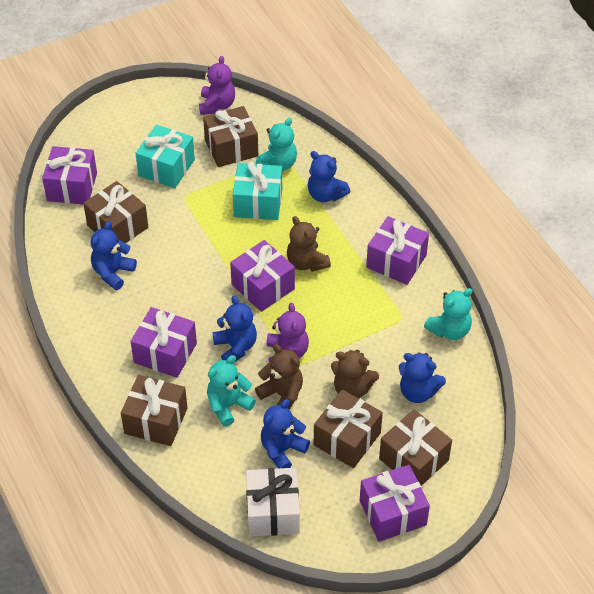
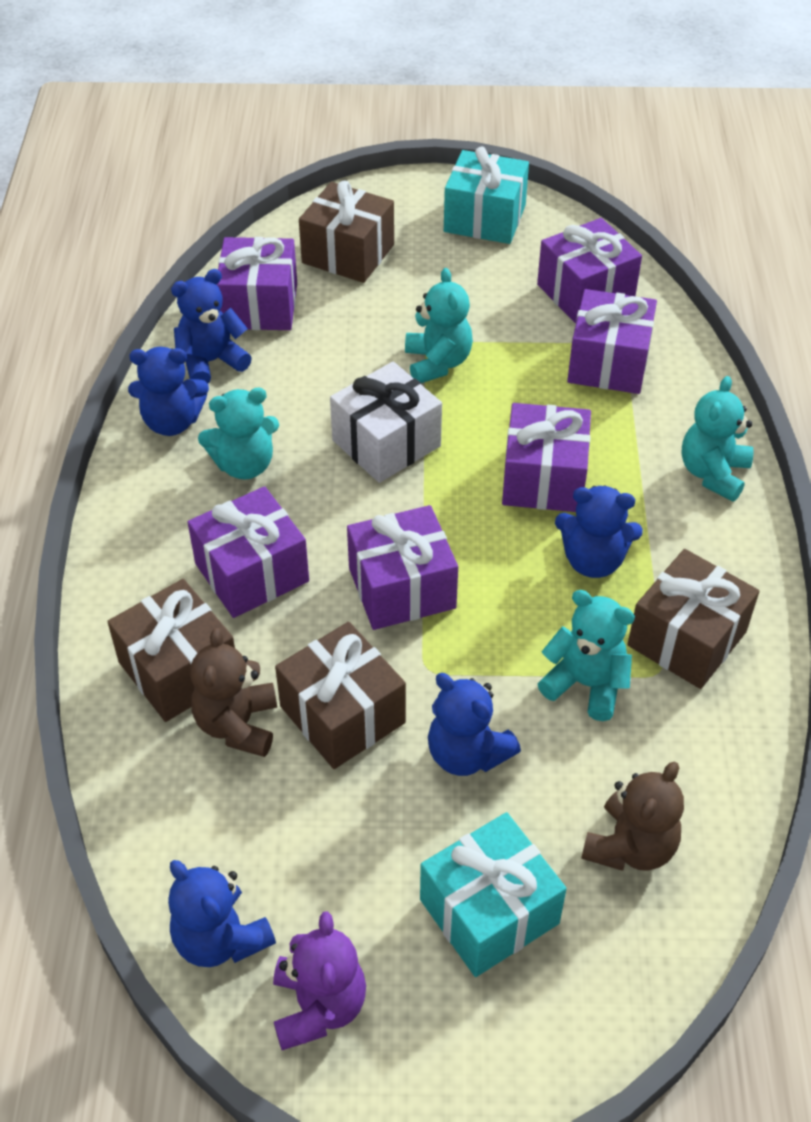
brown gift: 5 -> 4
brown teddy bear: 3 -> 2
purple gift: 5 -> 6
purple teddy bear: 2 -> 1
turquoise teddy bear: 3 -> 4

